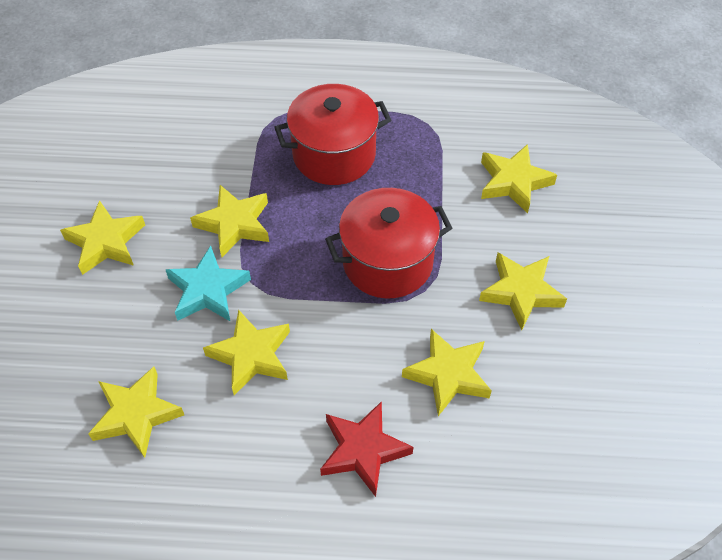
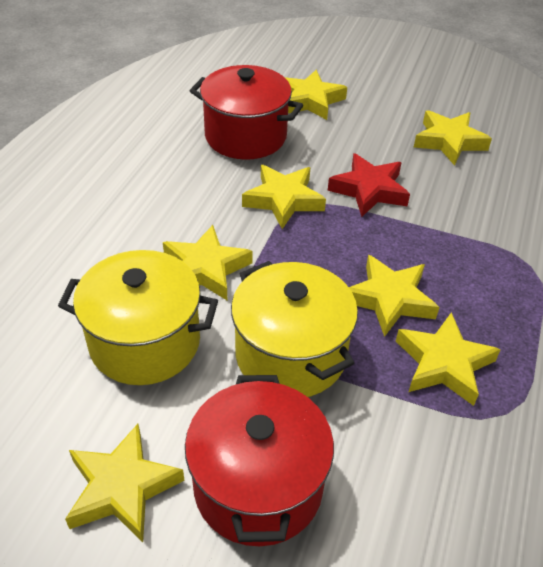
turquoise star: 1 -> 0
yellow pot: 0 -> 2

